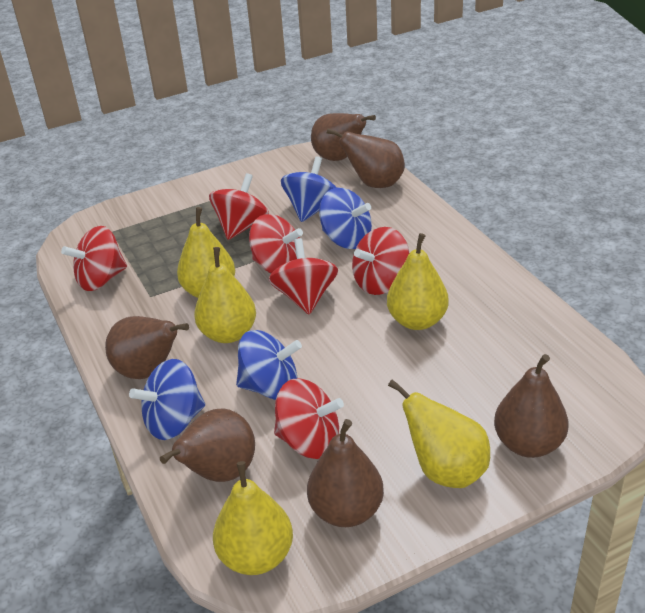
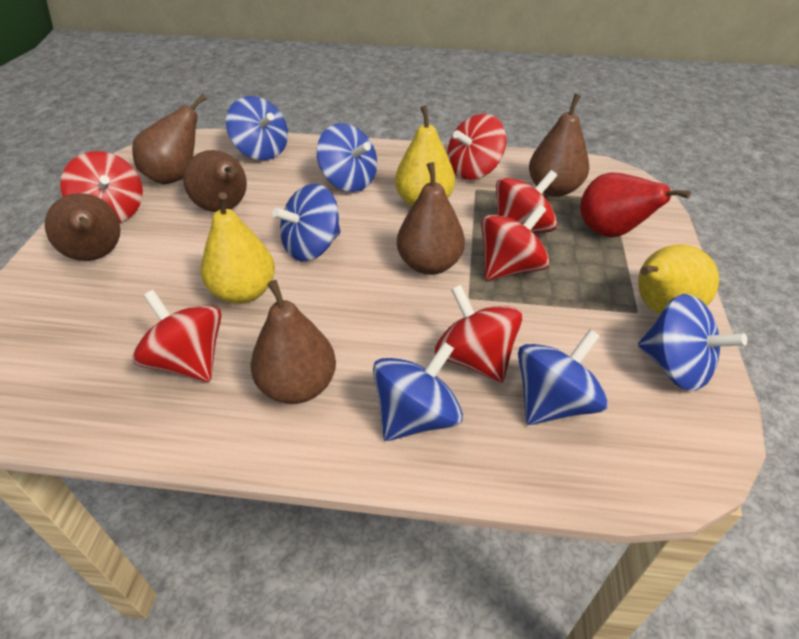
blue spinning top: 4 -> 6
red pear: 0 -> 1
yellow pear: 5 -> 3

